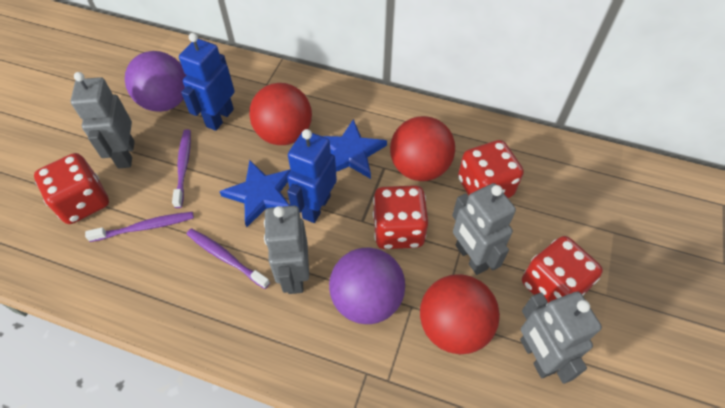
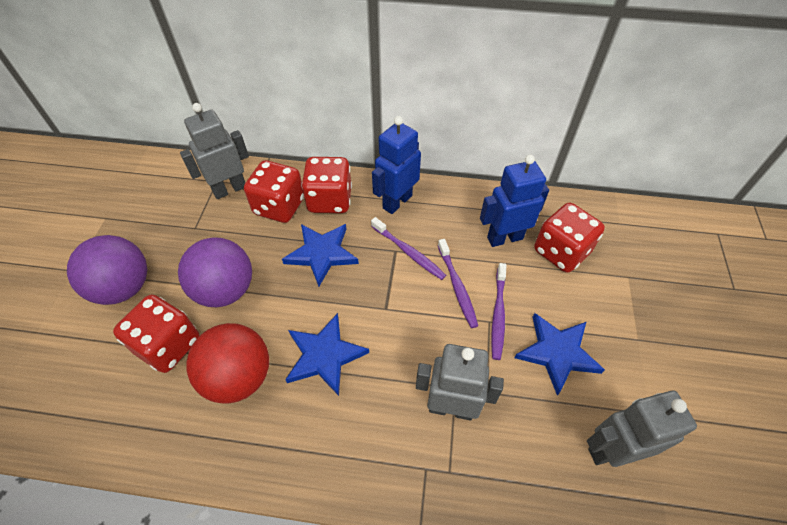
blue star: 2 -> 3
grey robot: 4 -> 3
red ball: 3 -> 1

